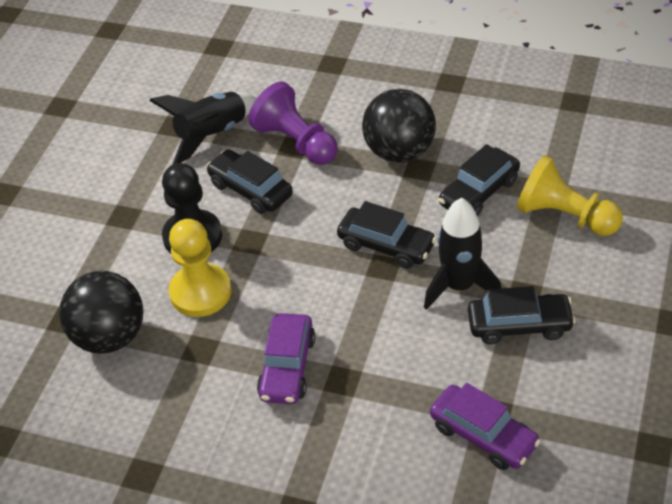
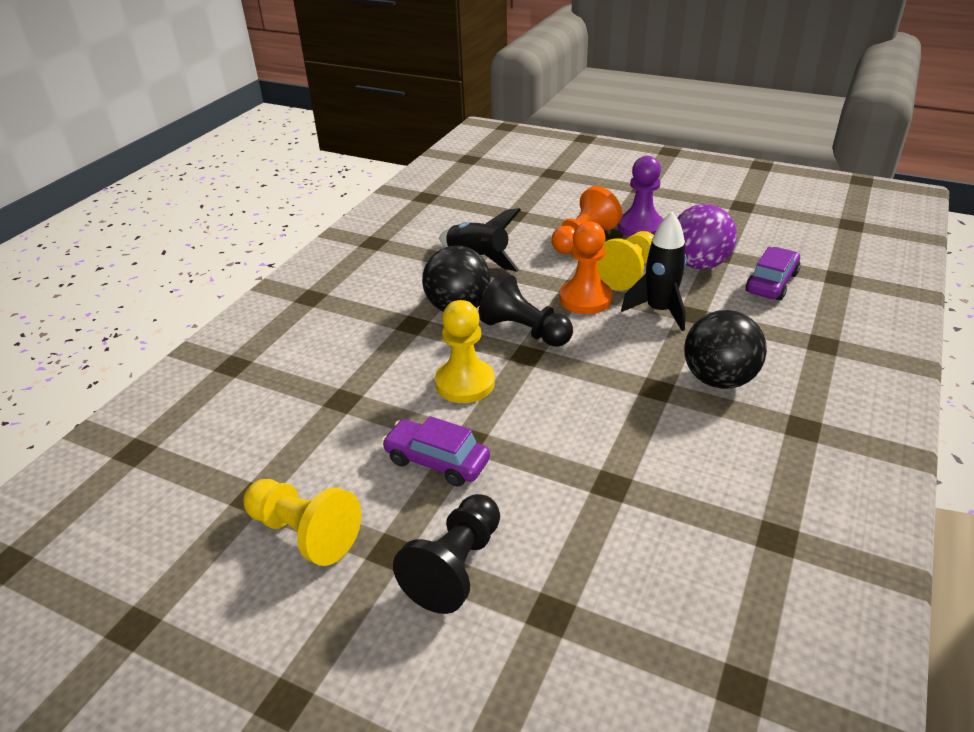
black car: 4 -> 0
black pawn: 1 -> 2
orange pawn: 0 -> 2
purple ball: 0 -> 1
yellow pawn: 2 -> 3

